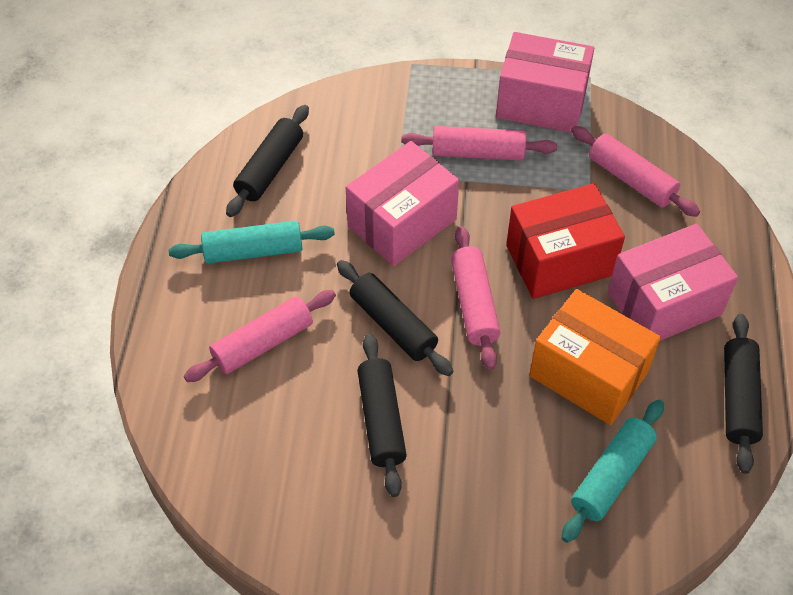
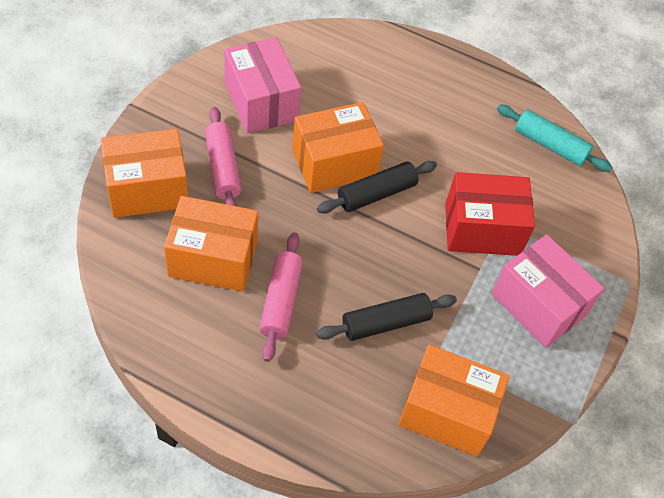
black rolling pin: 4 -> 2
orange box: 1 -> 4
pink box: 3 -> 2
pink rolling pin: 4 -> 2
turquoise rolling pin: 2 -> 1

